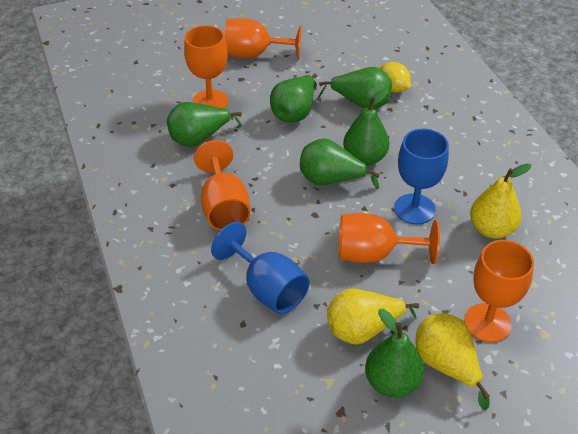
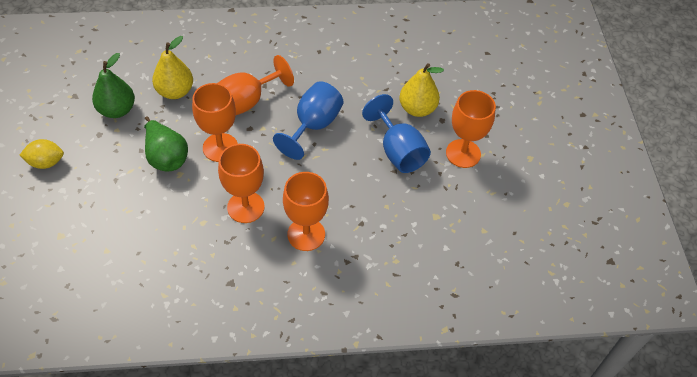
green pear: 6 -> 2
yellow pear: 3 -> 2

